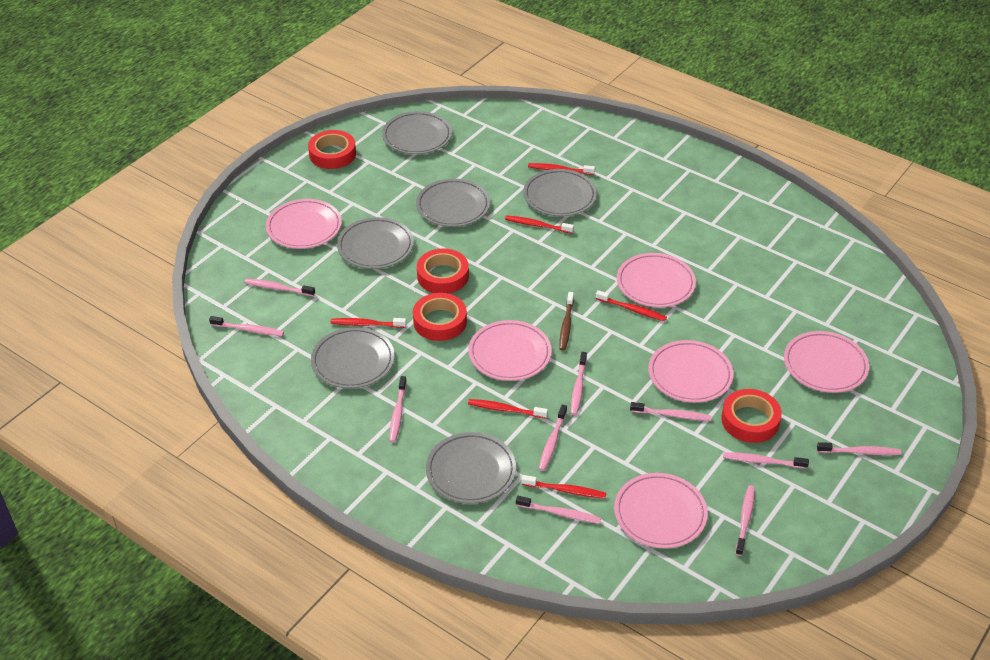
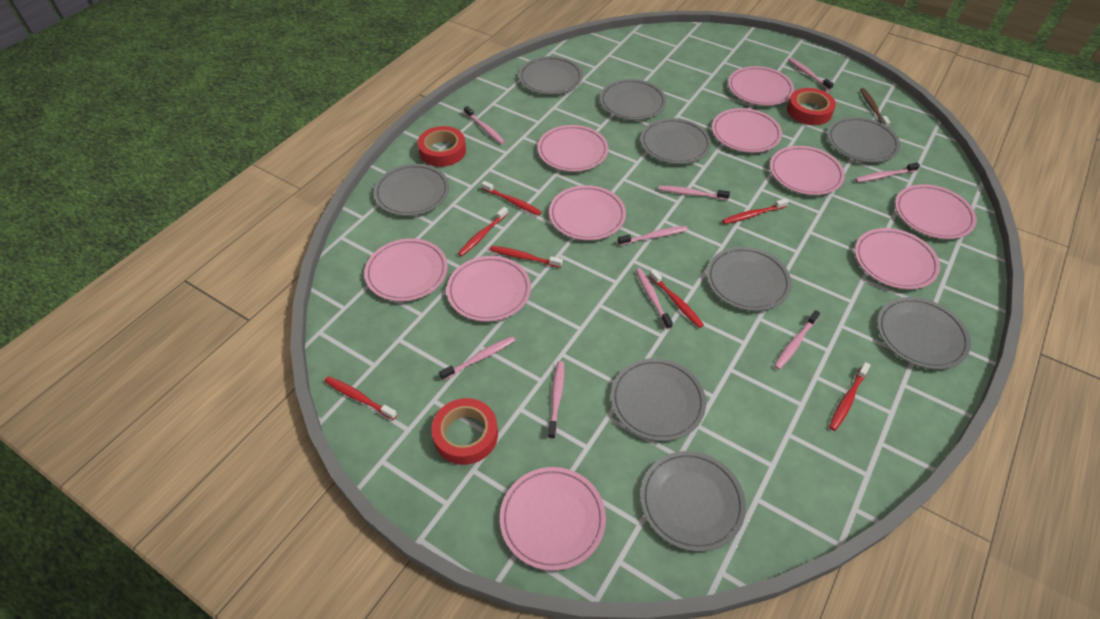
grey plate: 6 -> 9
pink plate: 6 -> 10
pink toothbrush: 10 -> 9
red tape: 4 -> 3
red toothbrush: 6 -> 7

